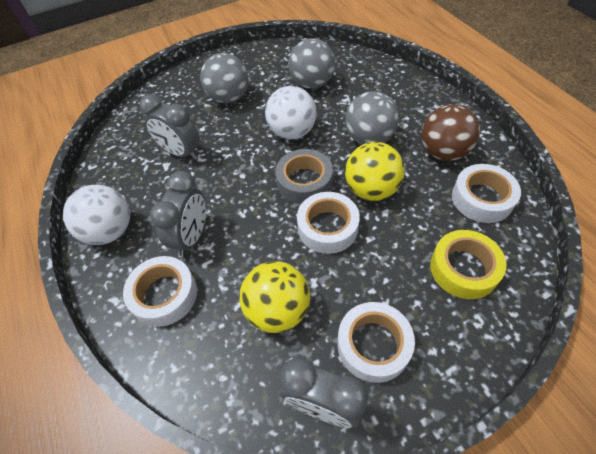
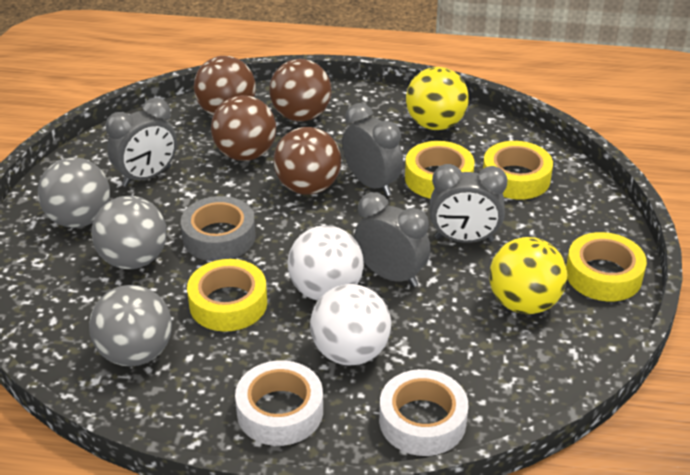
brown ball: 1 -> 4
grey clock: 3 -> 4
white tape: 4 -> 2
yellow tape: 1 -> 4

